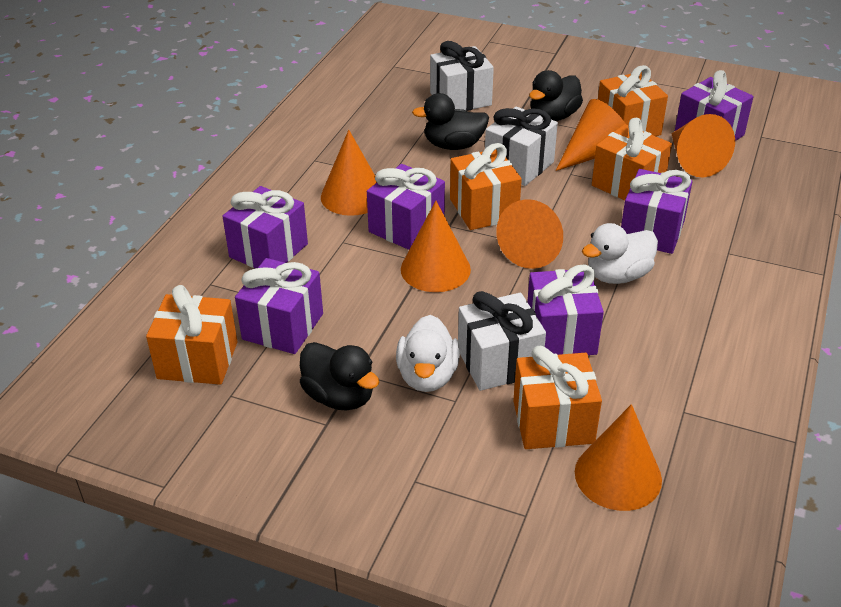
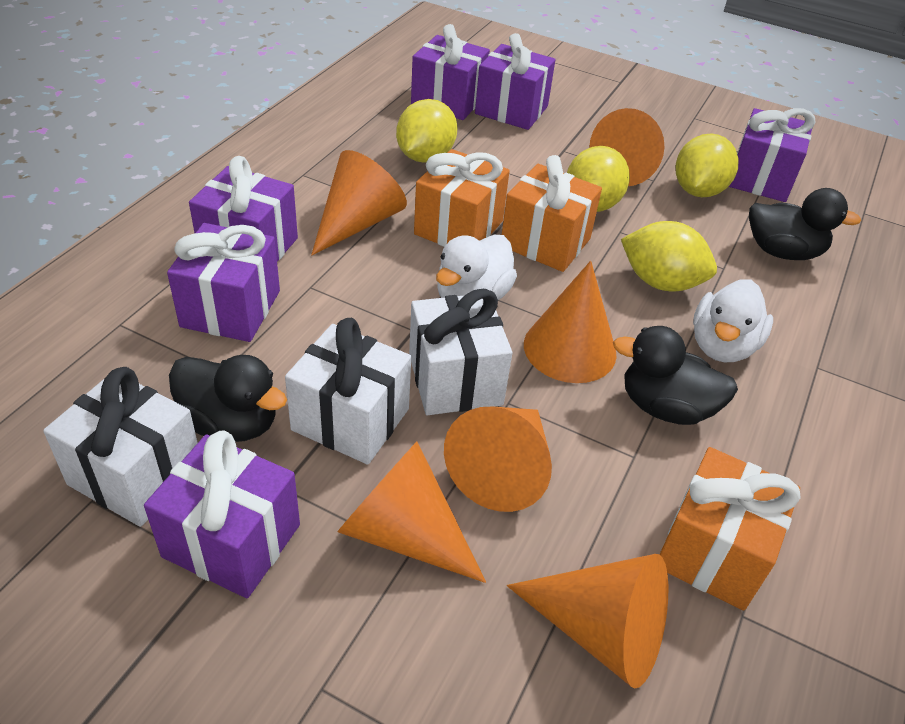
orange gift: 5 -> 3
yellow lemon: 0 -> 4

